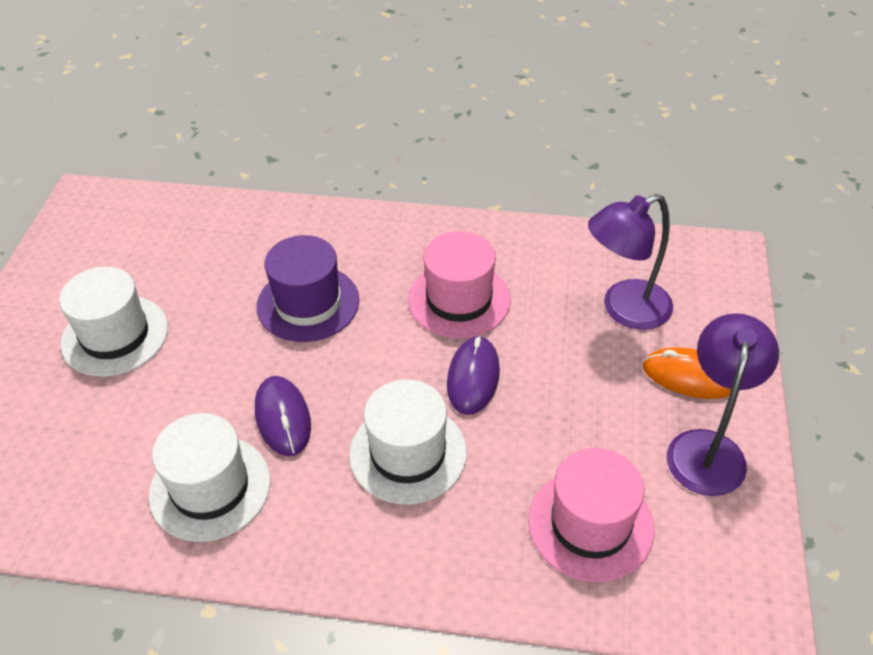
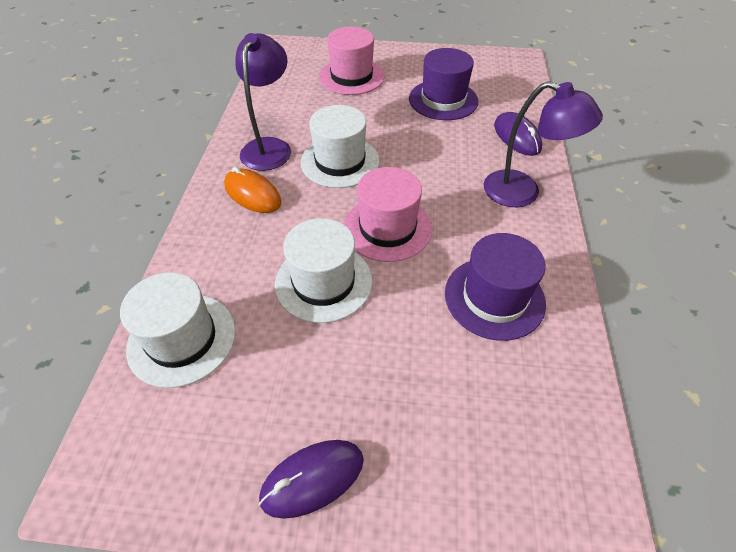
purple hat: 1 -> 2

